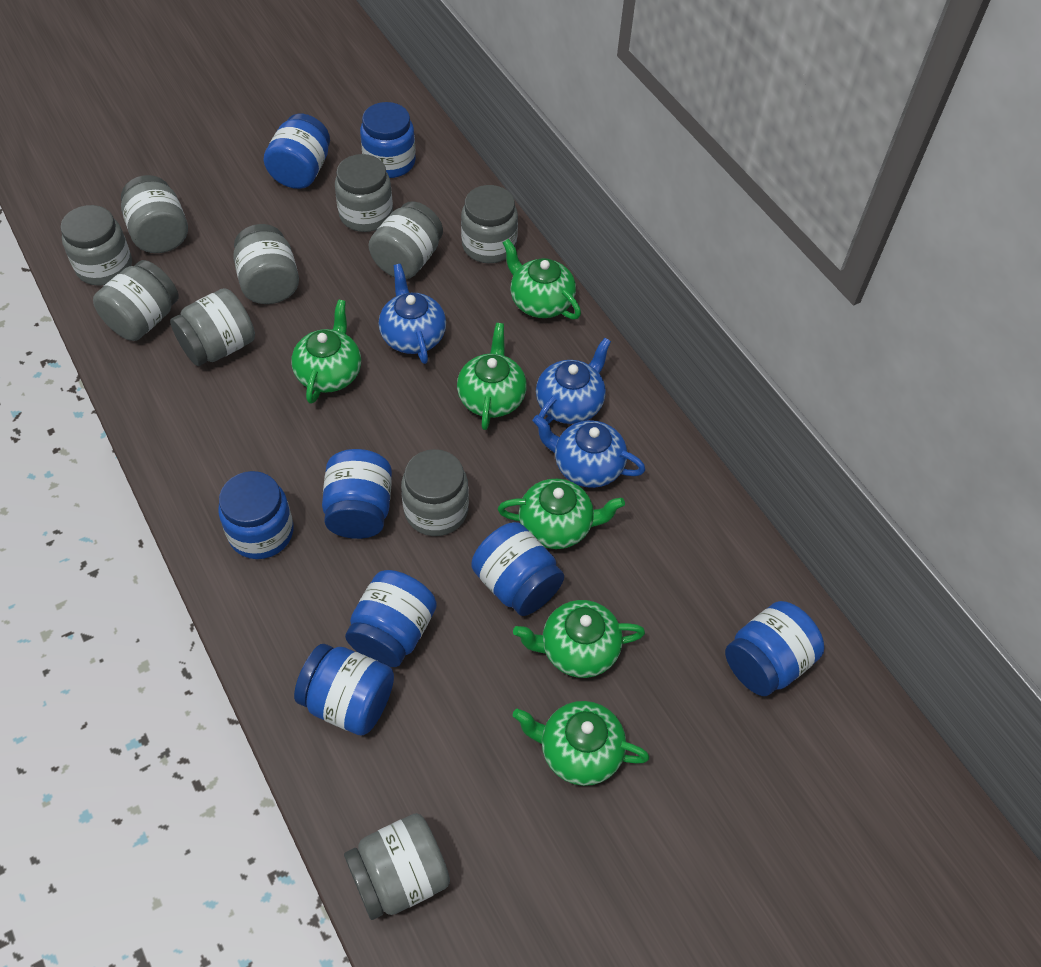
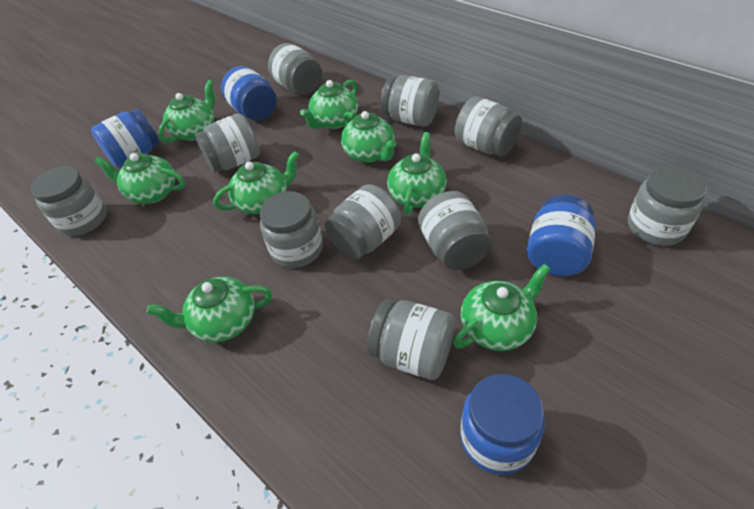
blue jar: 8 -> 4
blue teapot: 3 -> 0
green teapot: 6 -> 8

